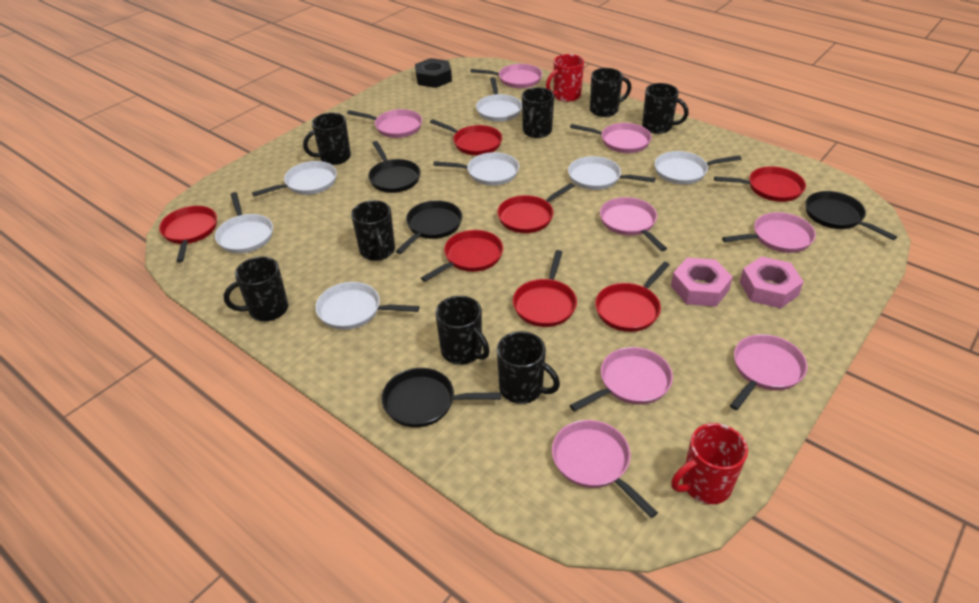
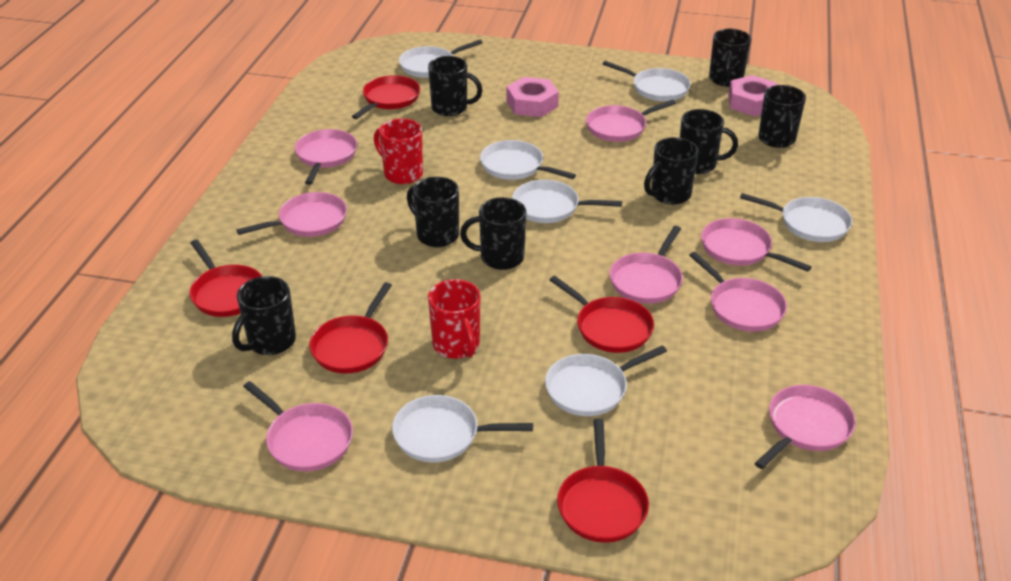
black nut: 1 -> 0
black pan: 4 -> 0
red pan: 7 -> 5

